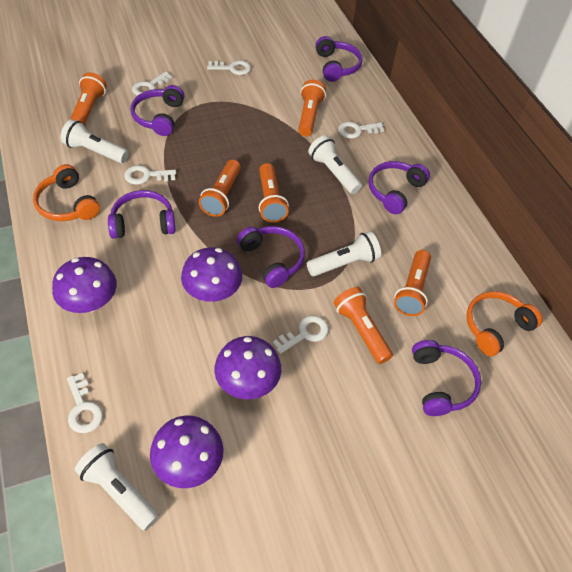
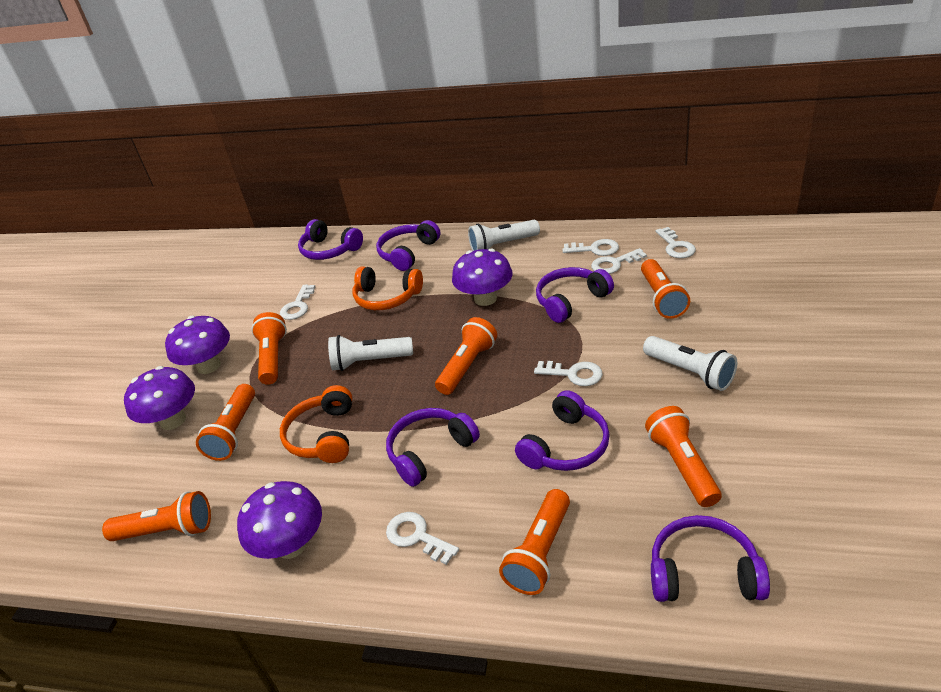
orange flashlight: 6 -> 7
white flashlight: 4 -> 3

